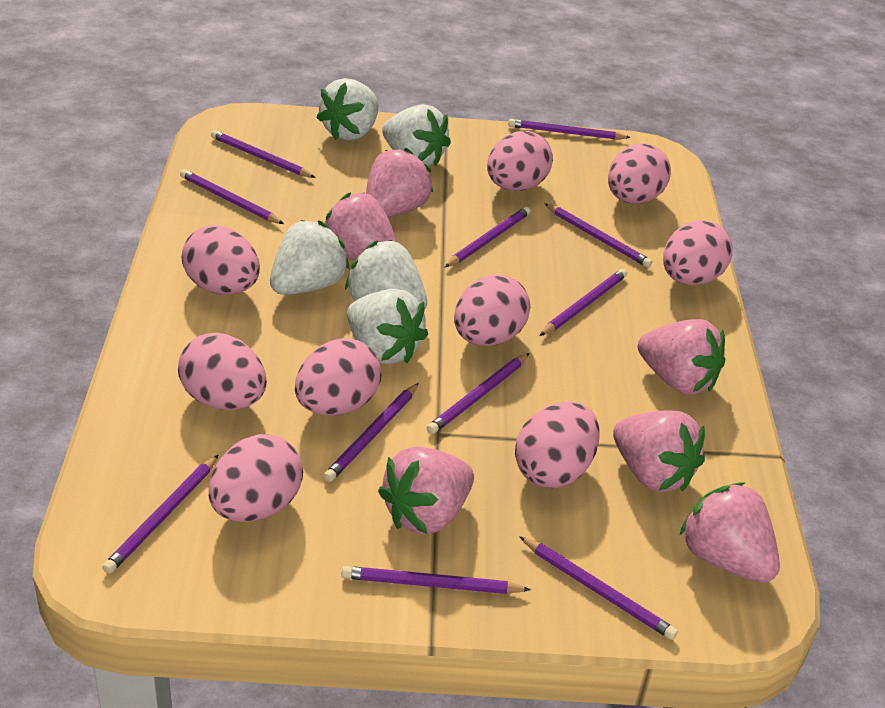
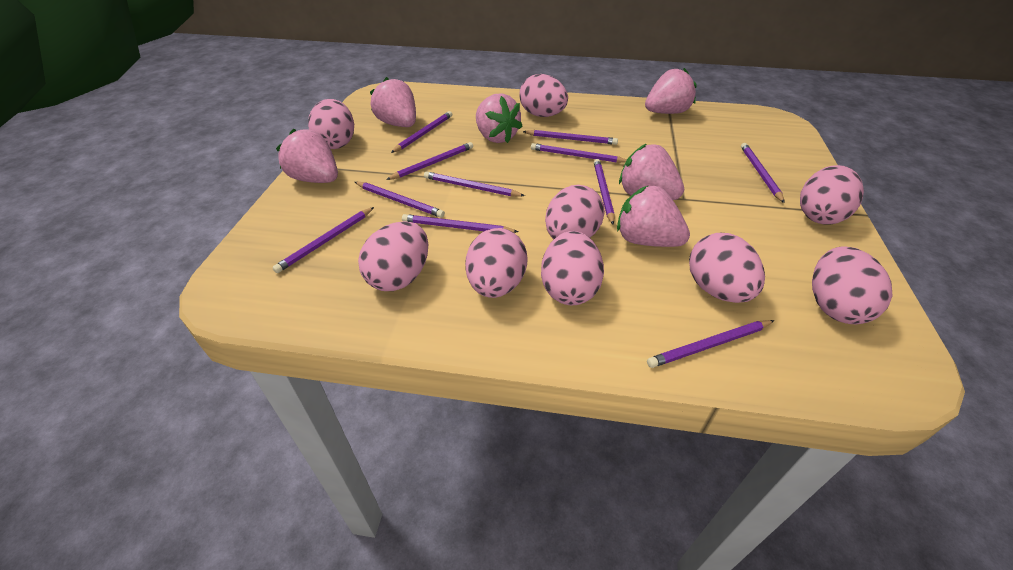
white strawberry: 5 -> 0

